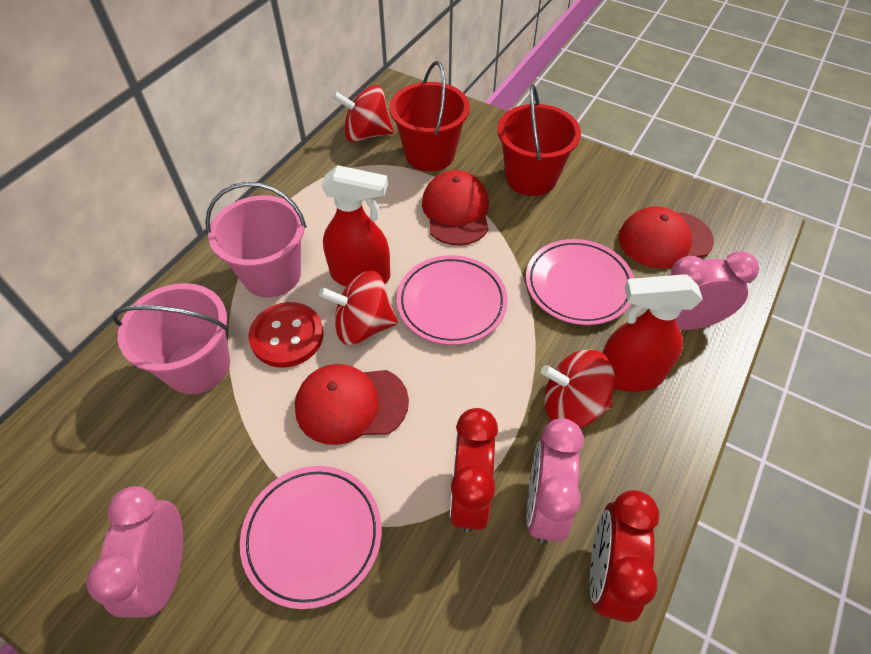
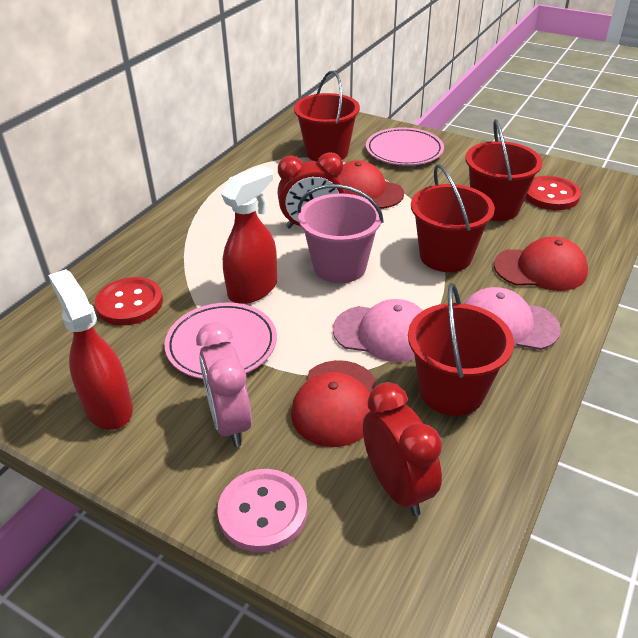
pink bucket: 2 -> 1
pink button: 0 -> 1
pink cap: 0 -> 2
pink clock: 3 -> 1
pink plate: 3 -> 2
red bucket: 2 -> 4
red button: 1 -> 2
red spinning top: 3 -> 0

